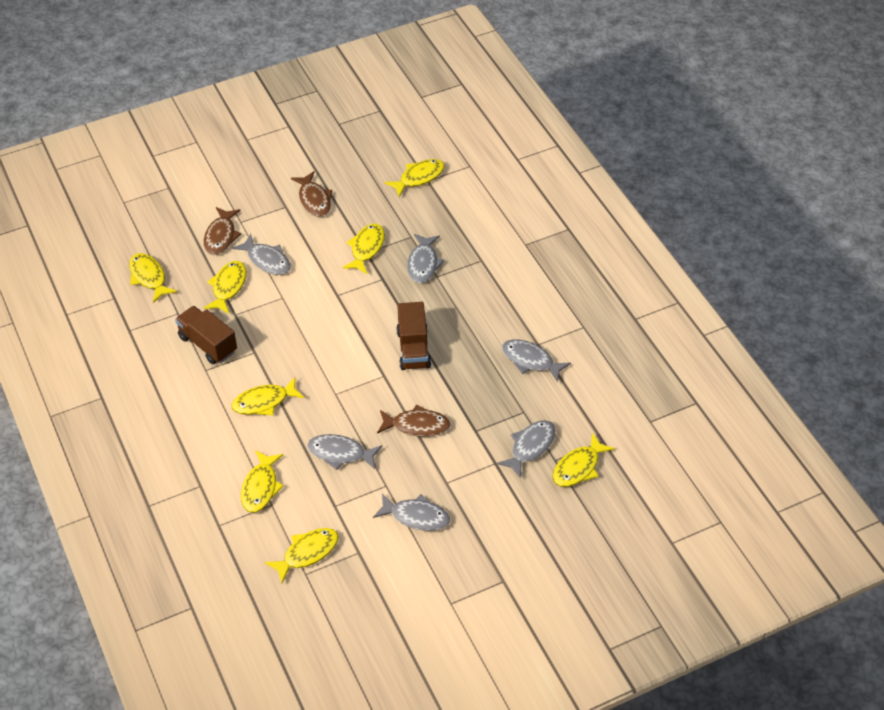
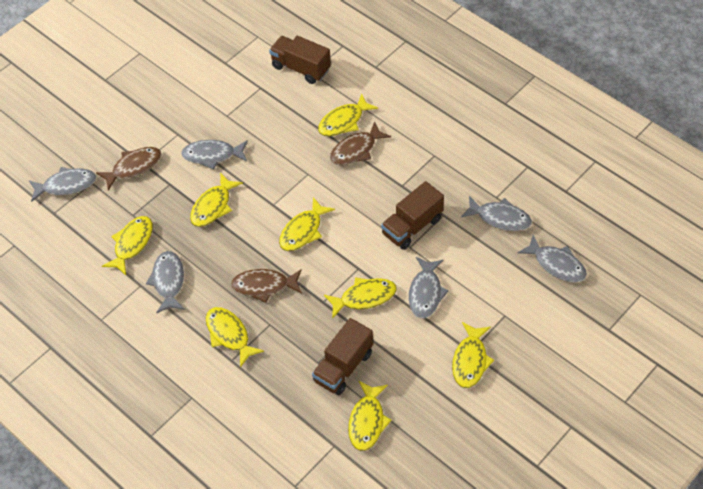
brown truck: 2 -> 3

